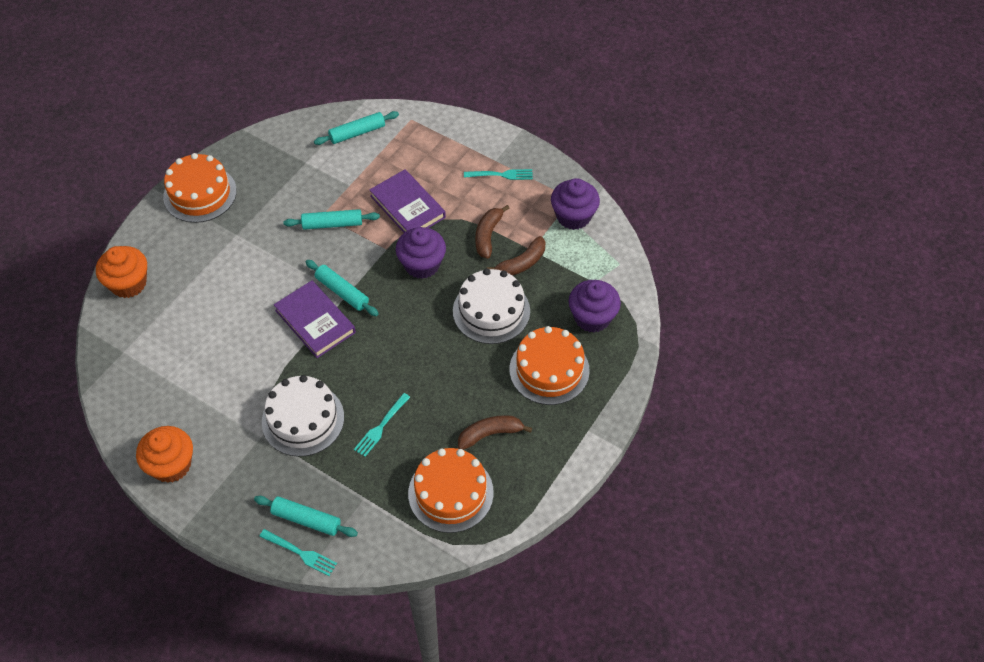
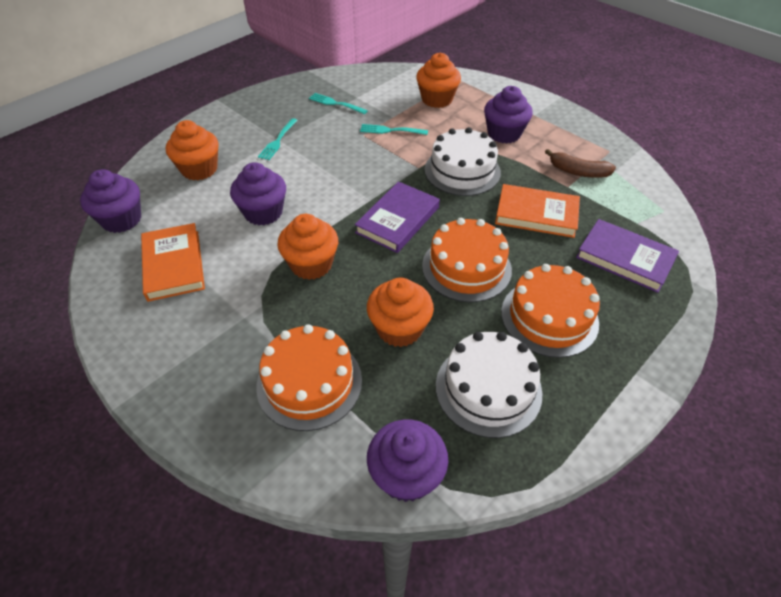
brown banana: 3 -> 1
orange book: 0 -> 2
orange cupcake: 2 -> 4
purple cupcake: 3 -> 4
turquoise rolling pin: 4 -> 0

